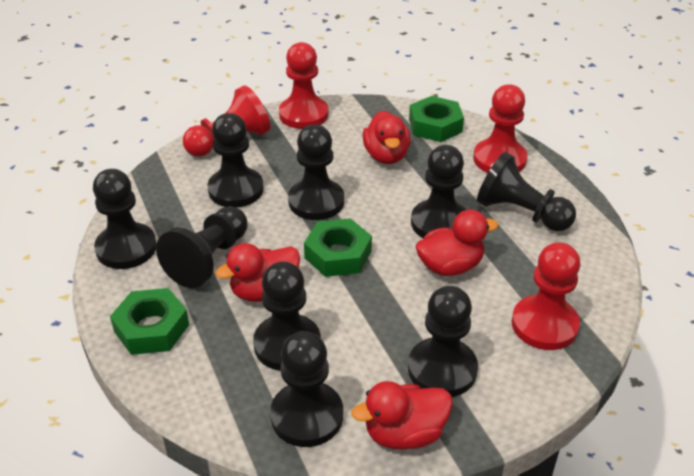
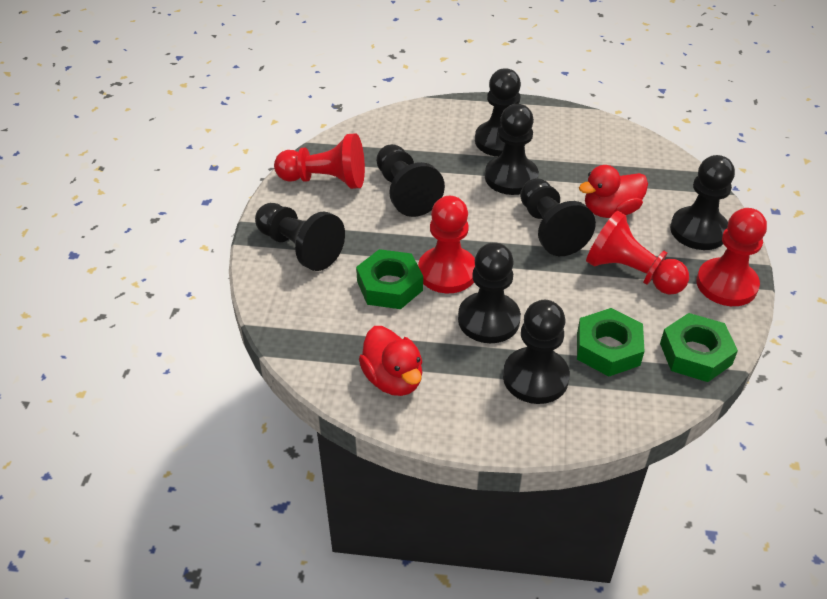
black pawn: 9 -> 8
red duck: 4 -> 2

